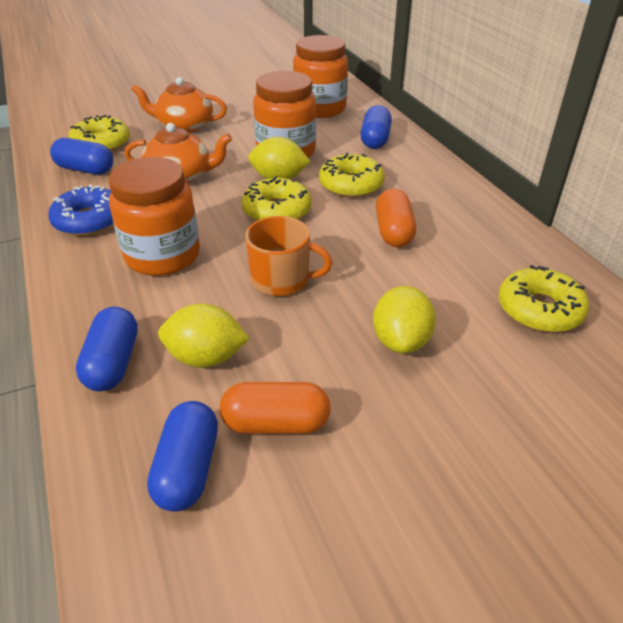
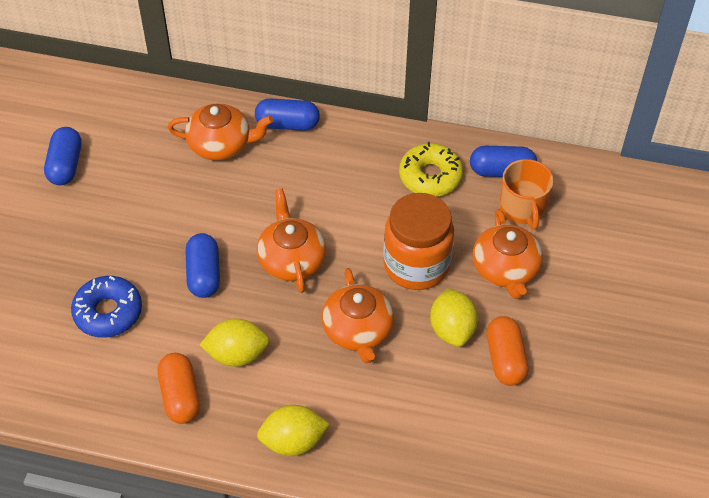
orange jar: 3 -> 1
orange teapot: 2 -> 4
yellow donut: 4 -> 1

